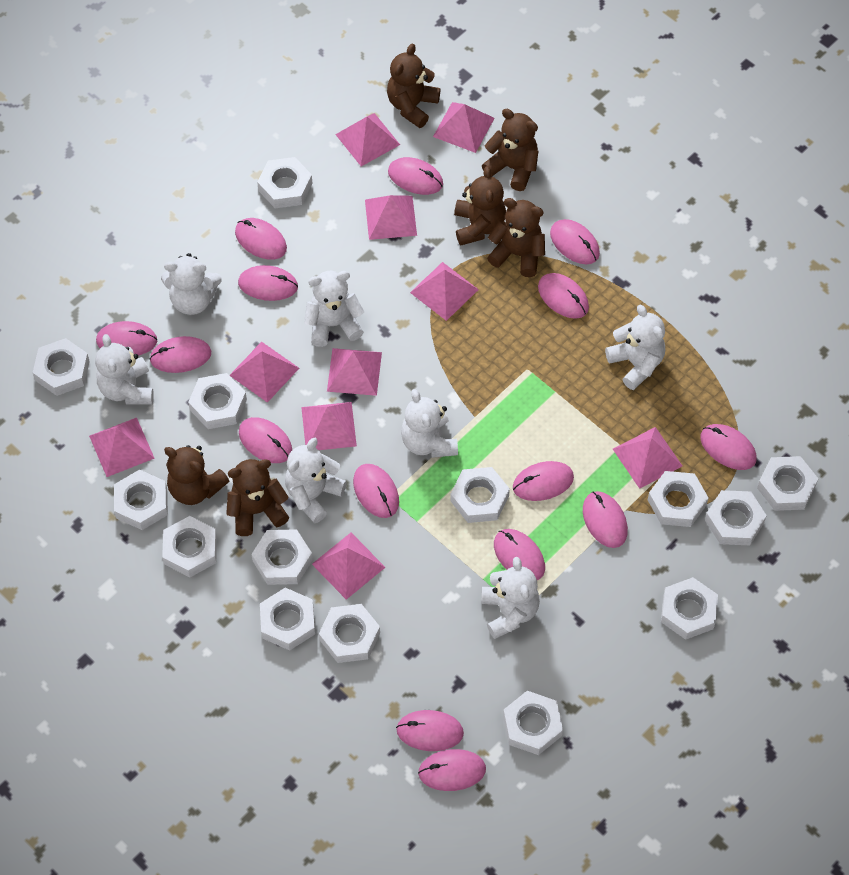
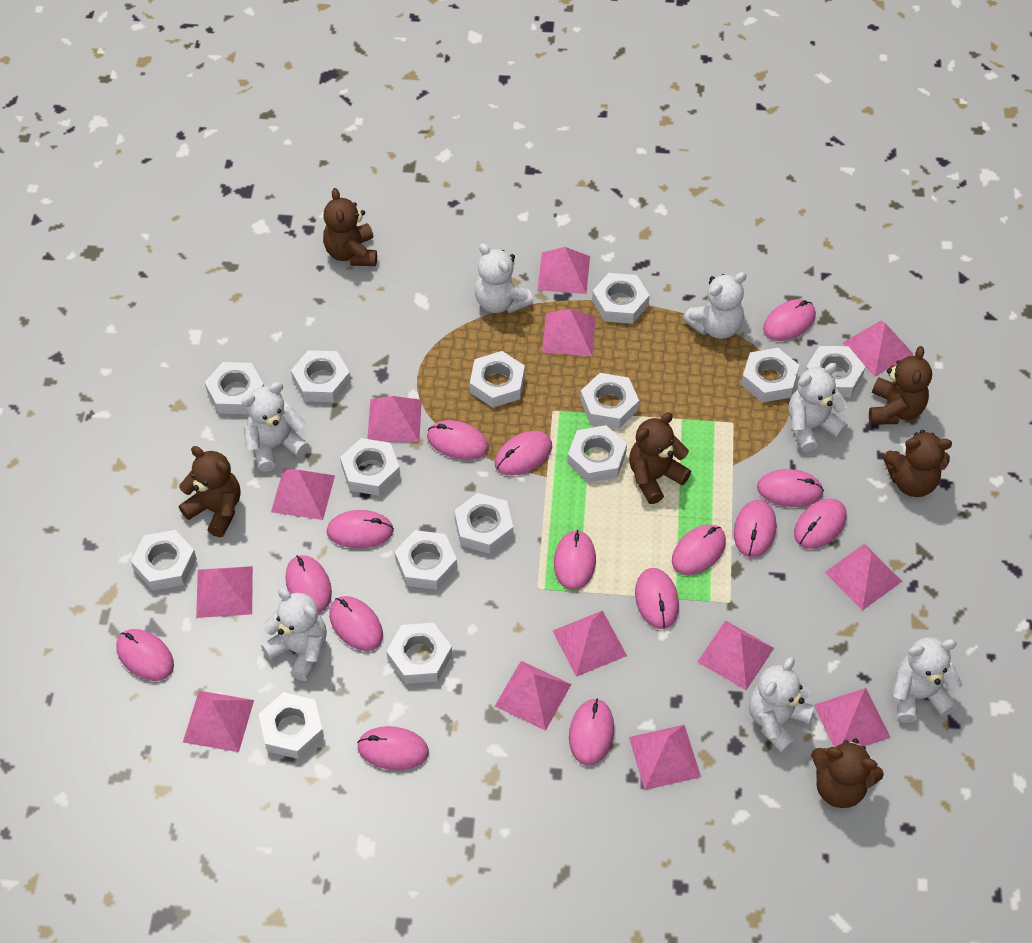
pink pyramid: 10 -> 13

